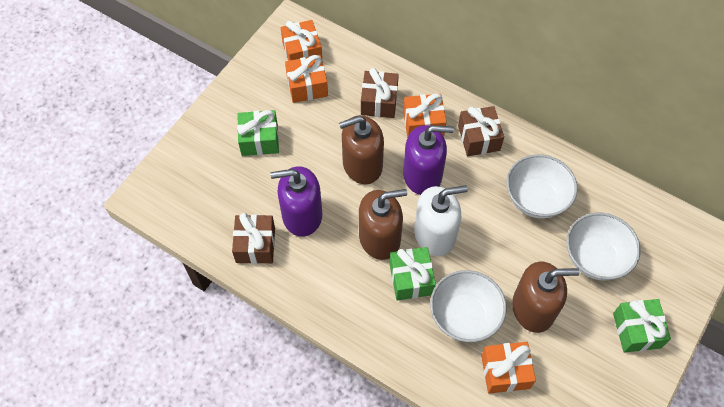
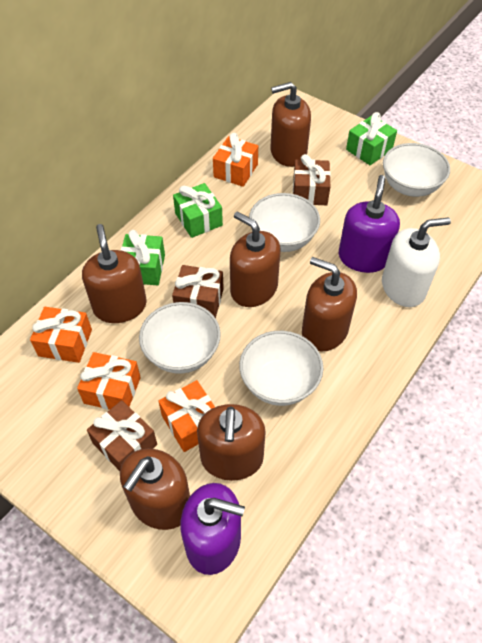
brown soap dispenser: 3 -> 6
white bowl: 3 -> 4

